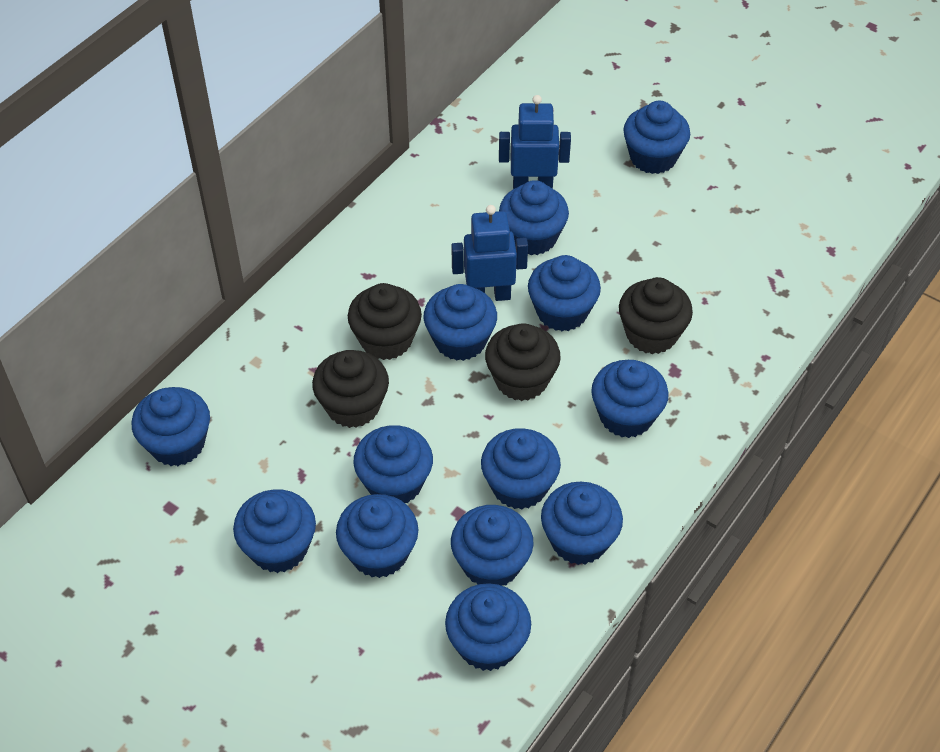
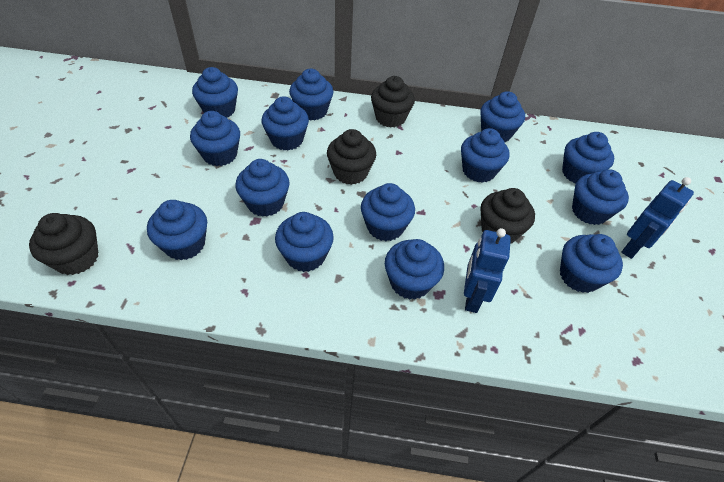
blue cupcake: 13 -> 14

